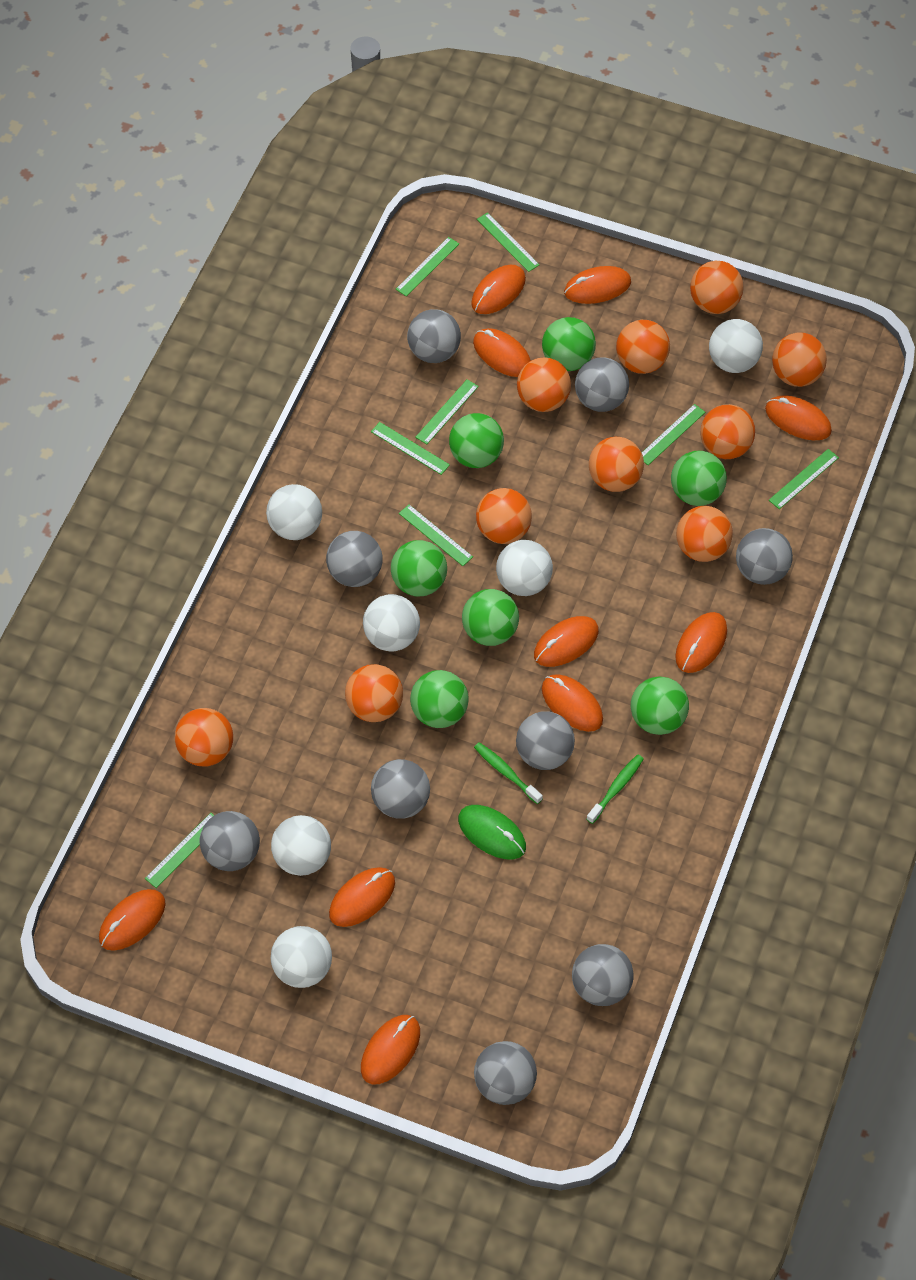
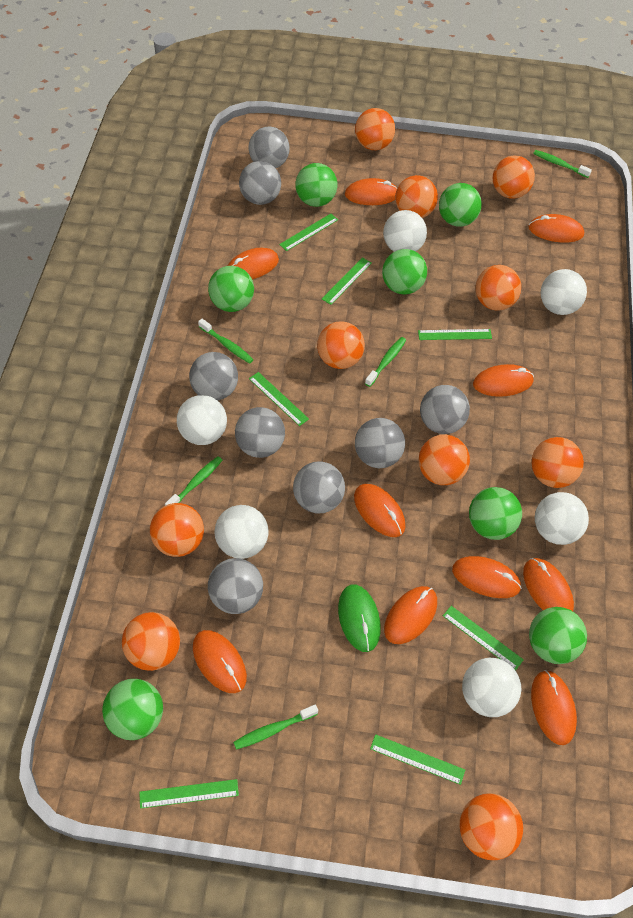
green ruler: 8 -> 7
green toothbrush: 2 -> 5
grey ball: 9 -> 8

